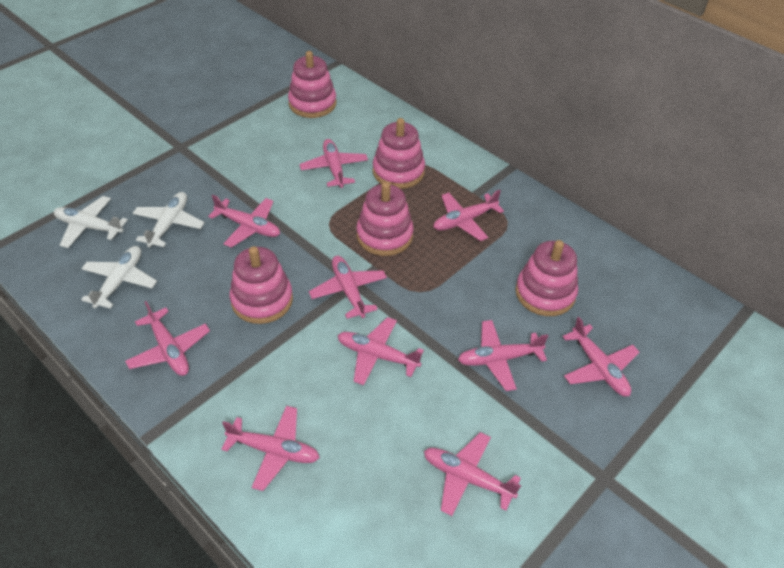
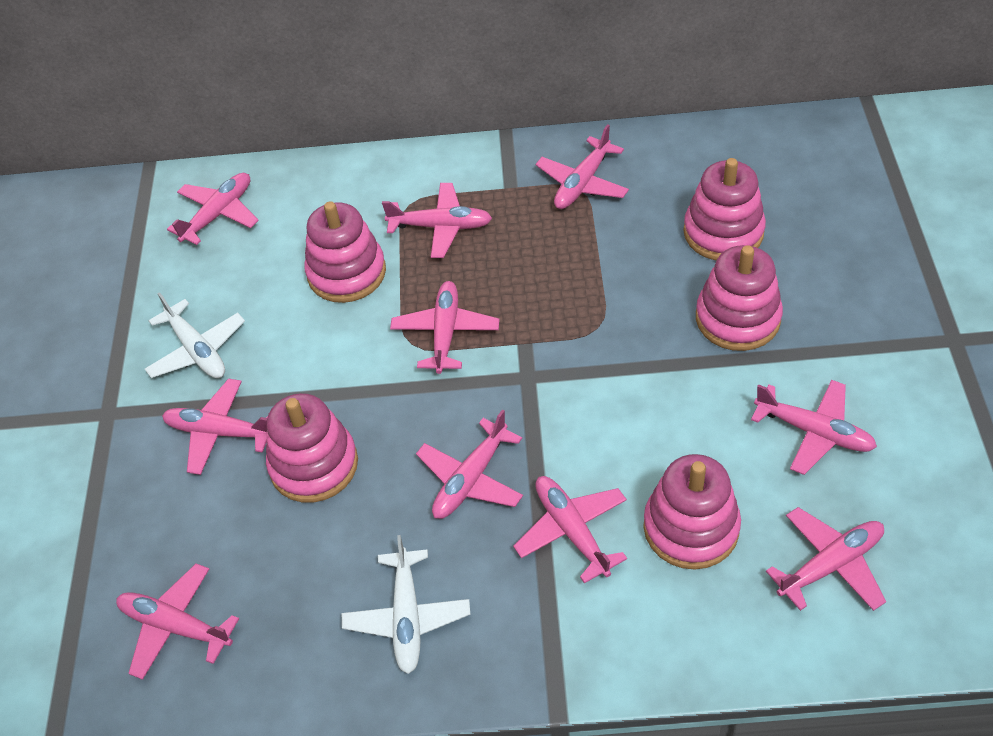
white plane: 3 -> 2

